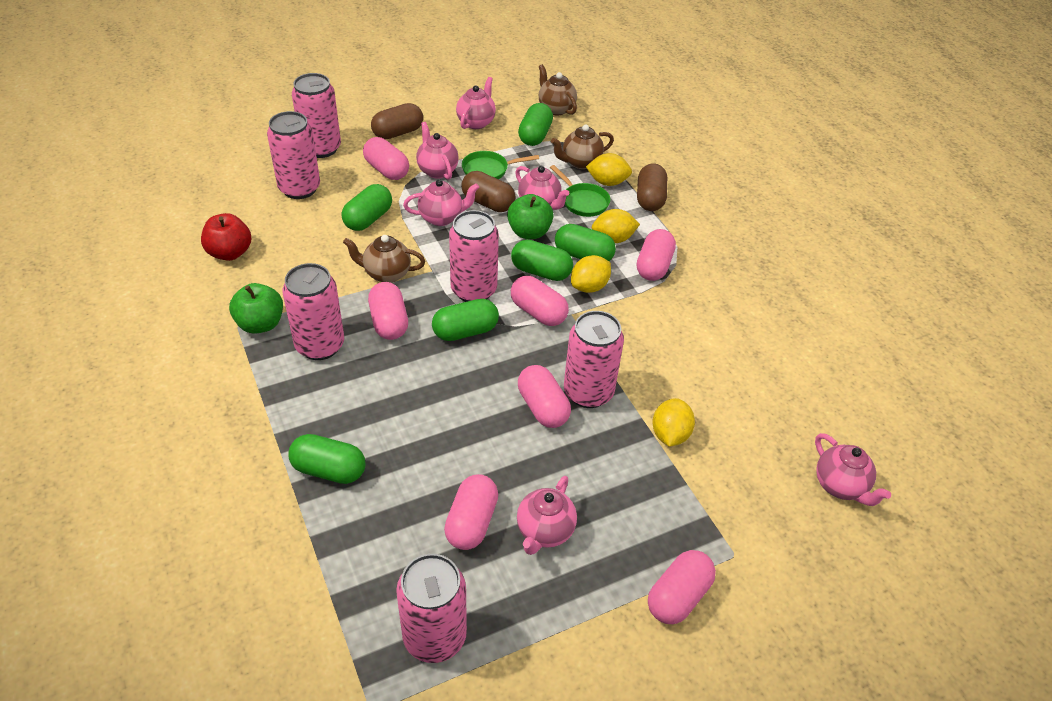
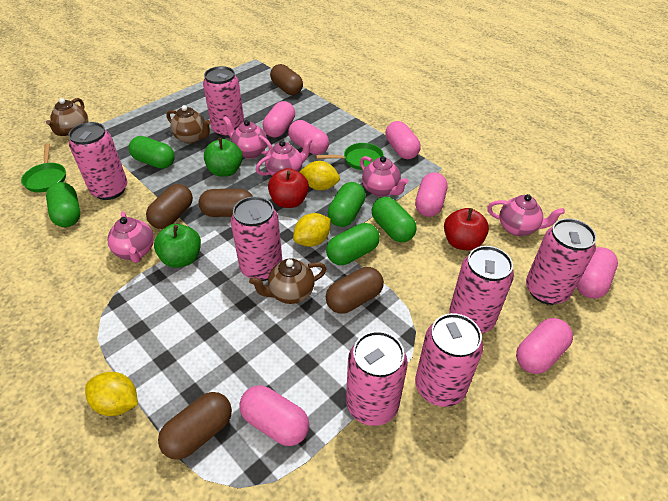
brown capsule: 3 -> 5
green capsule: 6 -> 5
pink can: 6 -> 7
pink teapot: 6 -> 5
red apple: 1 -> 2
yellow lemon: 4 -> 3

